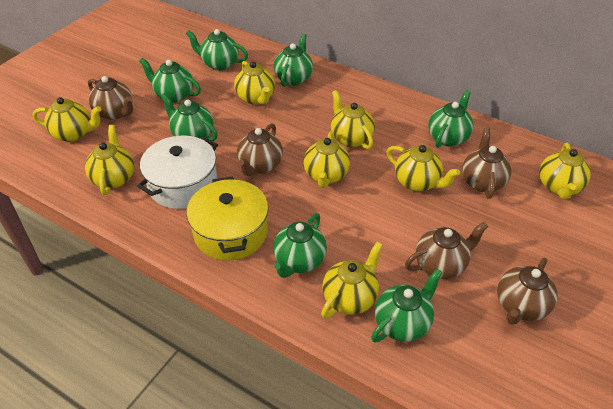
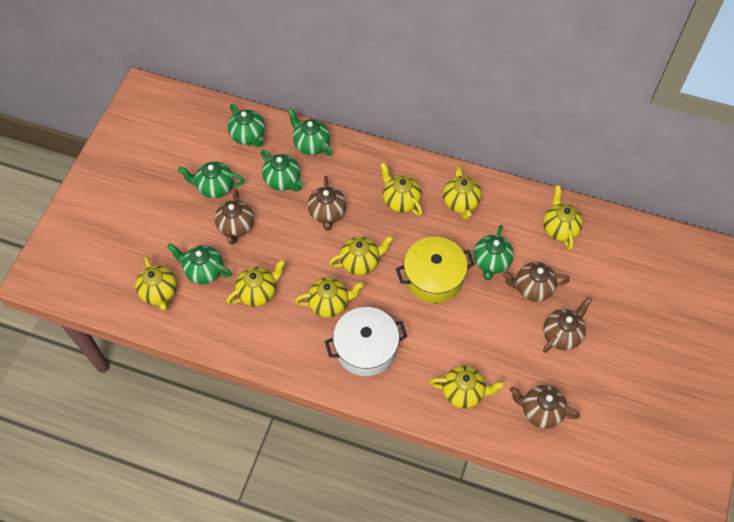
green teapot: 7 -> 6

